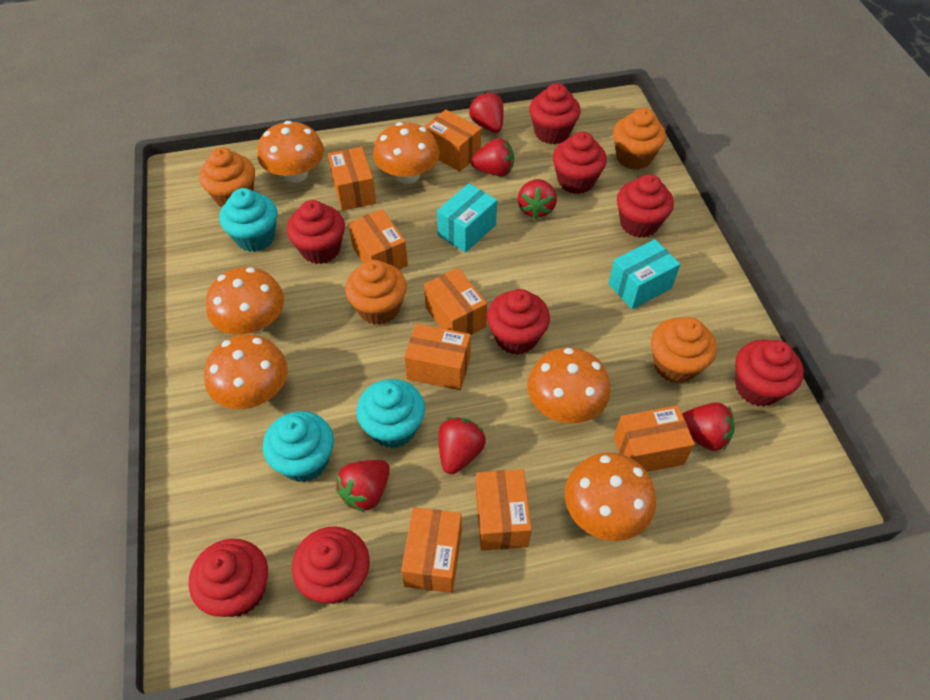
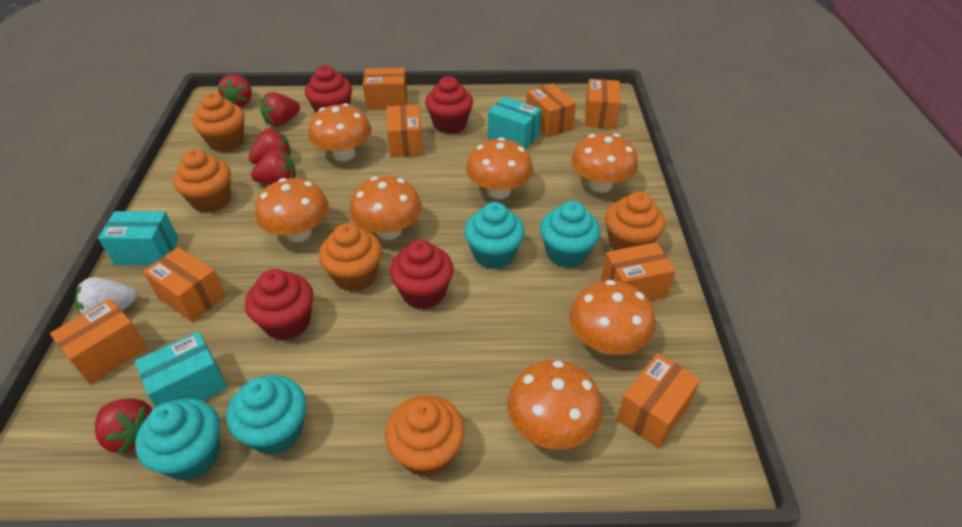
orange cupcake: 4 -> 5
orange mushroom: 6 -> 7
red cupcake: 8 -> 4
red strawberry: 6 -> 5
turquoise box: 2 -> 3
turquoise cupcake: 3 -> 4
white strawberry: 0 -> 1

